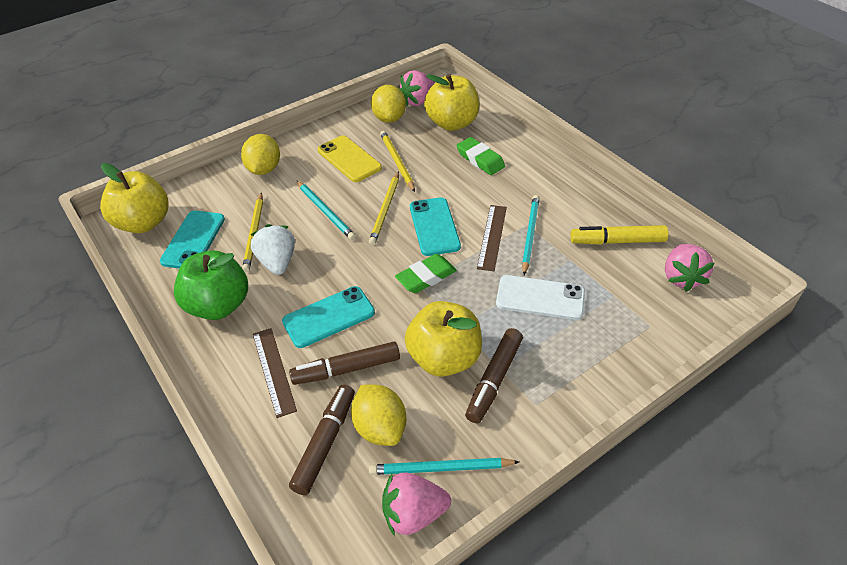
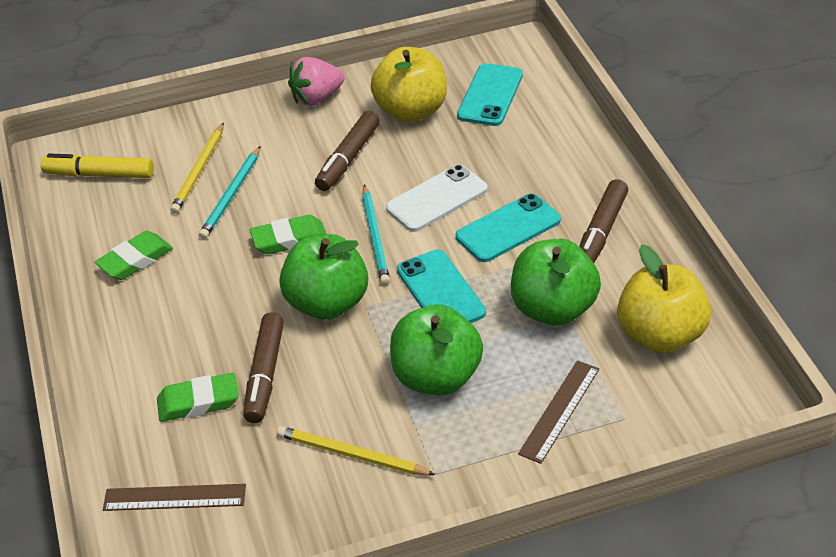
green apple: 1 -> 3
green eraser: 2 -> 3
pink strawberry: 3 -> 1
turquoise pencil: 3 -> 2
white strawberry: 1 -> 0
yellow apple: 3 -> 2
yellow lemon: 3 -> 0
yellow pencil: 3 -> 2
yellow phone: 1 -> 0

